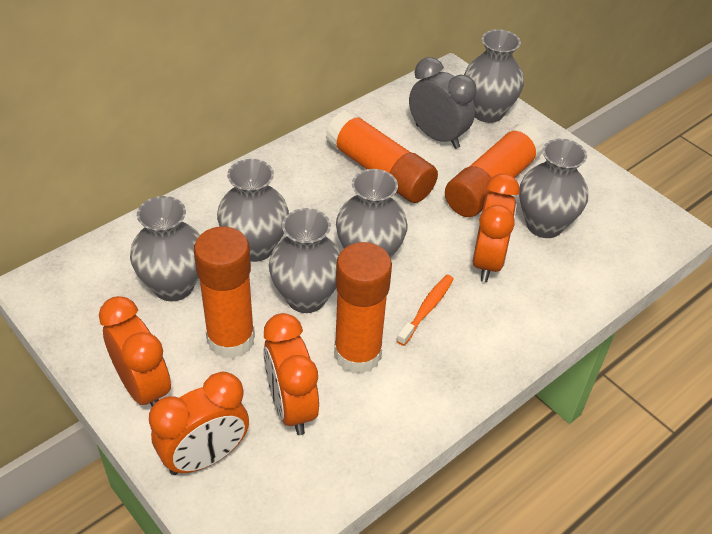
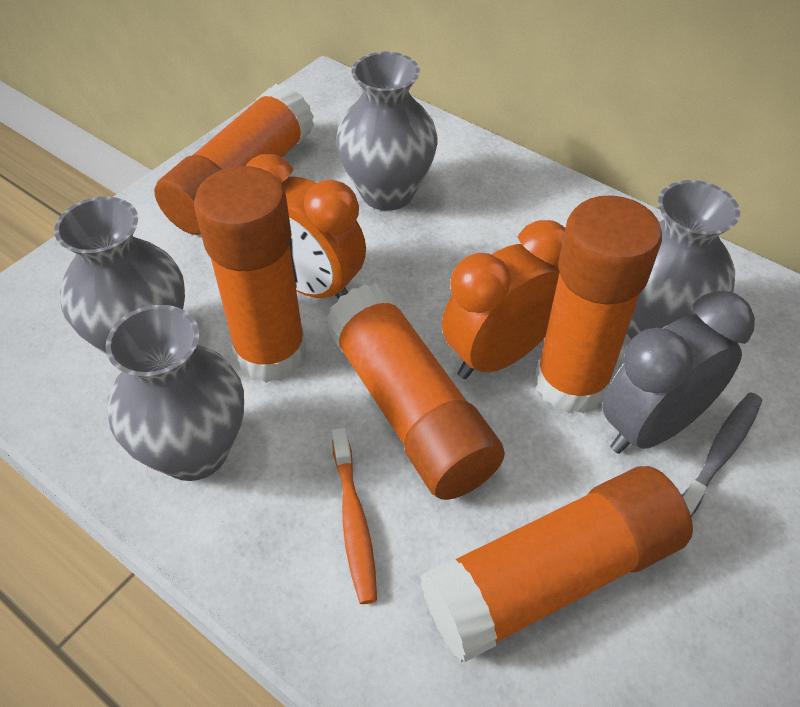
grey toothbrush: 0 -> 1
grey vase: 6 -> 4
orange clock: 4 -> 2
orange glue stick: 4 -> 5

